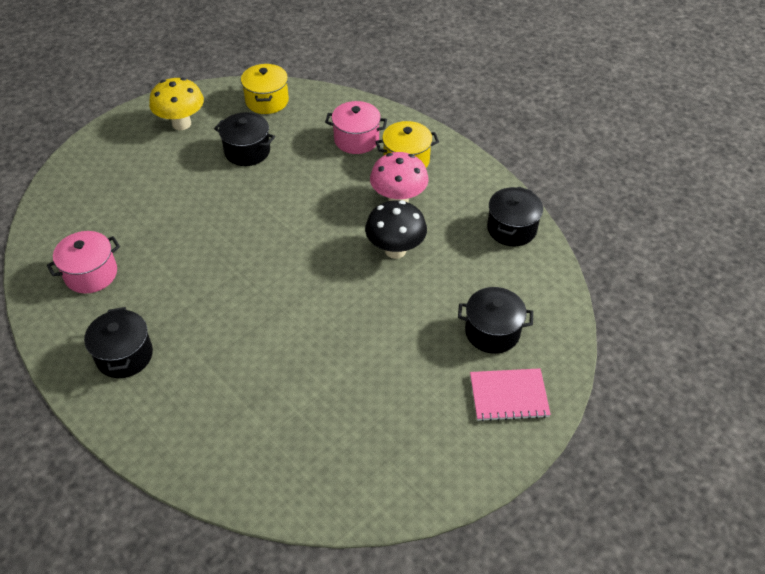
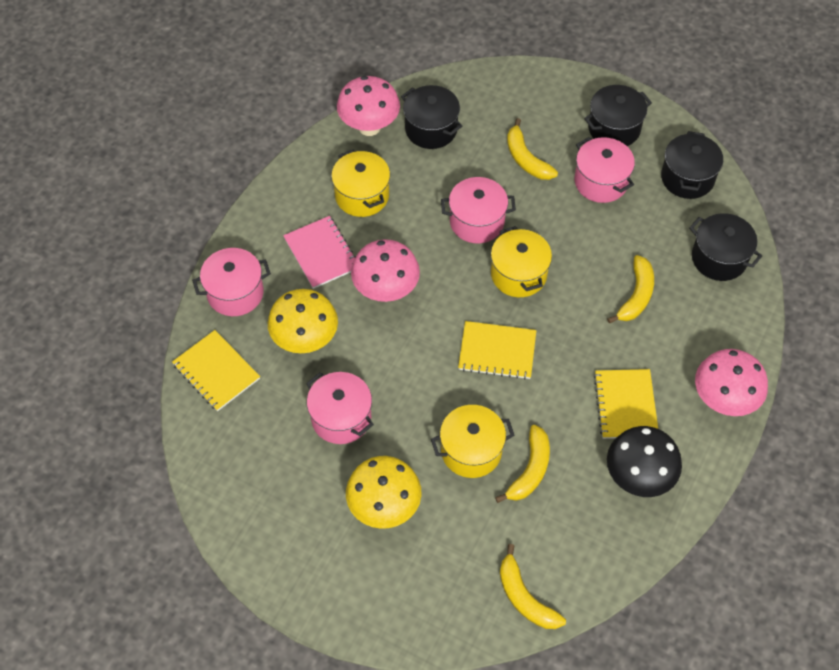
pink mushroom: 1 -> 3
pink pot: 2 -> 4
yellow banana: 0 -> 4
yellow mushroom: 1 -> 2
yellow notebook: 0 -> 3
yellow pot: 2 -> 3

